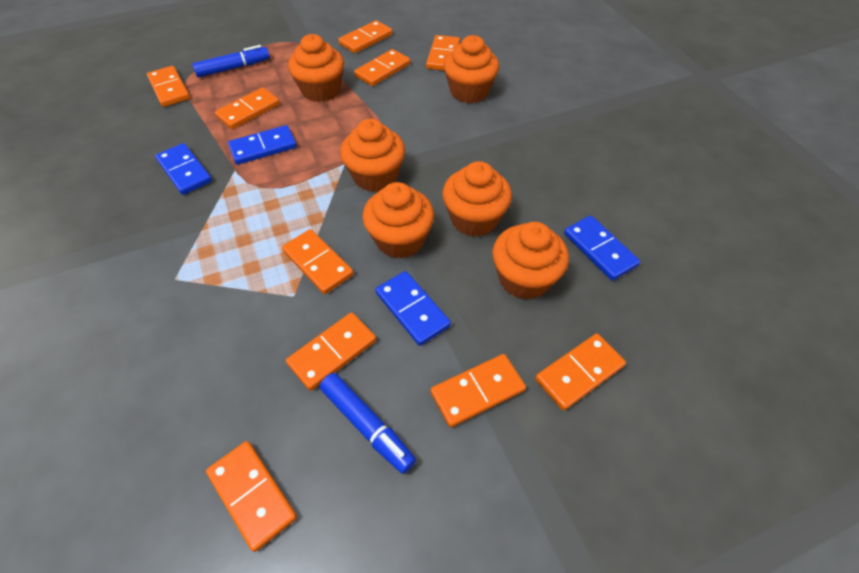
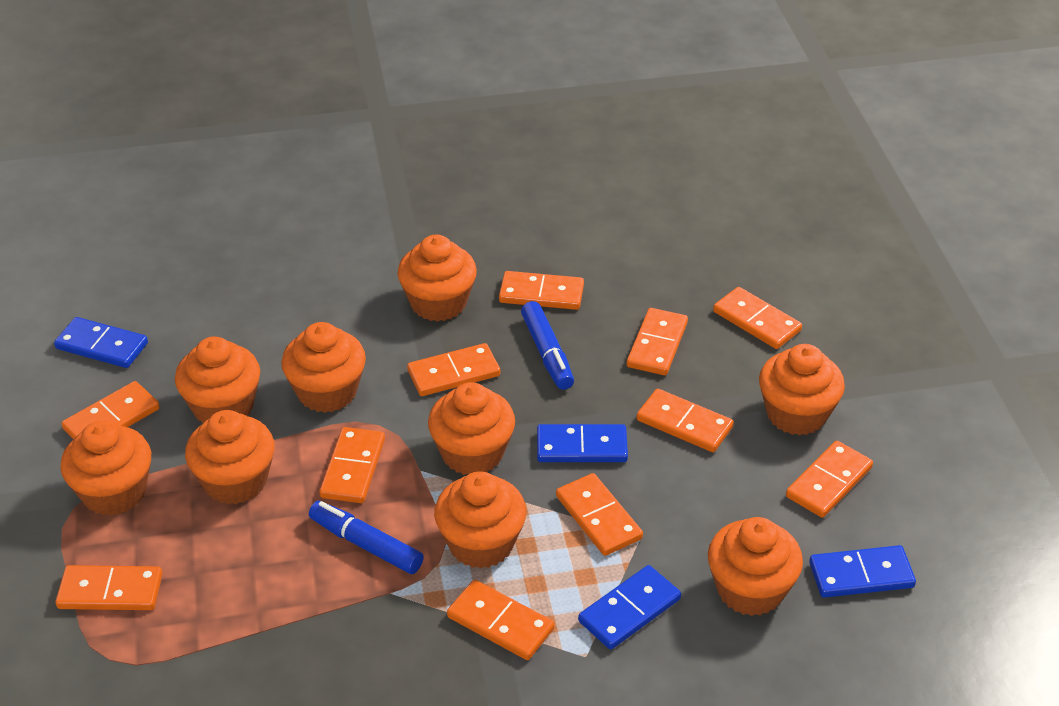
orange cupcake: 6 -> 9
orange domino: 10 -> 11

